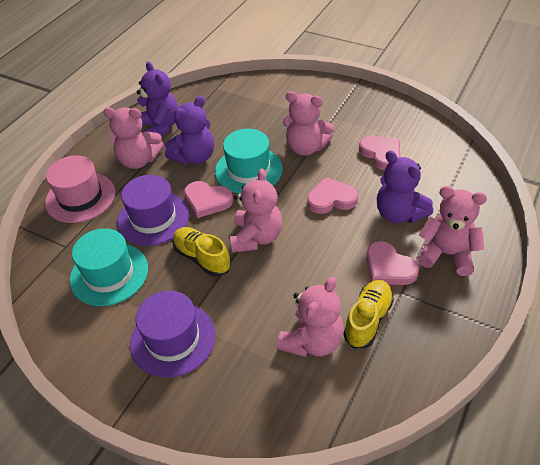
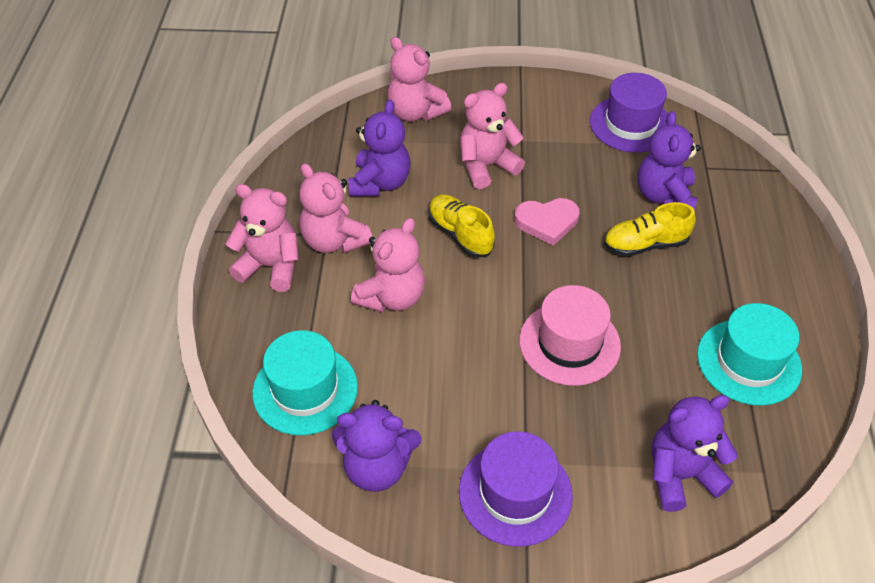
pink heart: 4 -> 1
purple teddy bear: 3 -> 4

